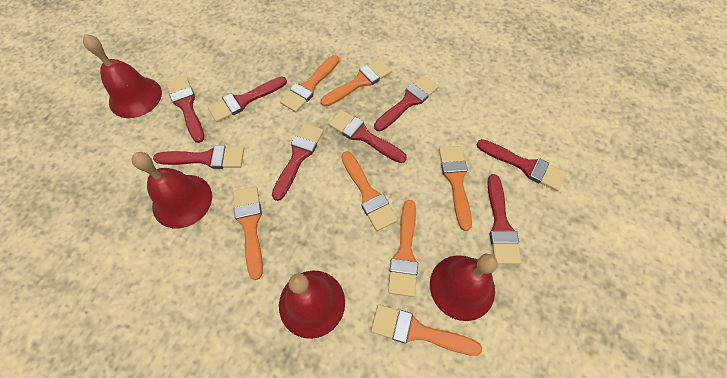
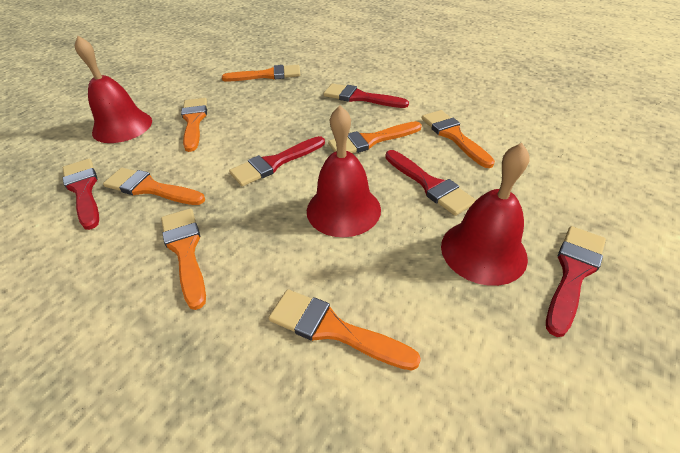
red bell: 4 -> 3
red brush: 8 -> 5

